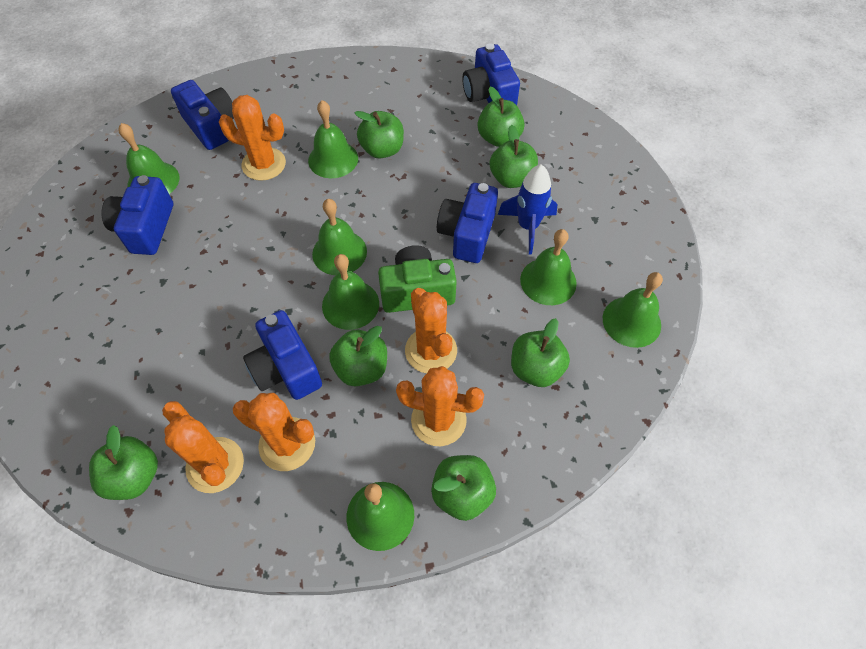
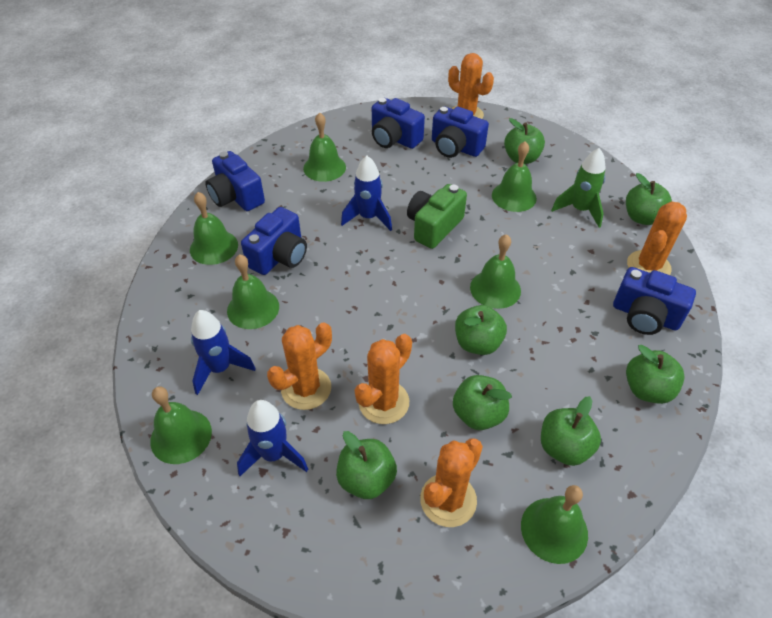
blue rocket: 1 -> 3
green rocket: 0 -> 1

